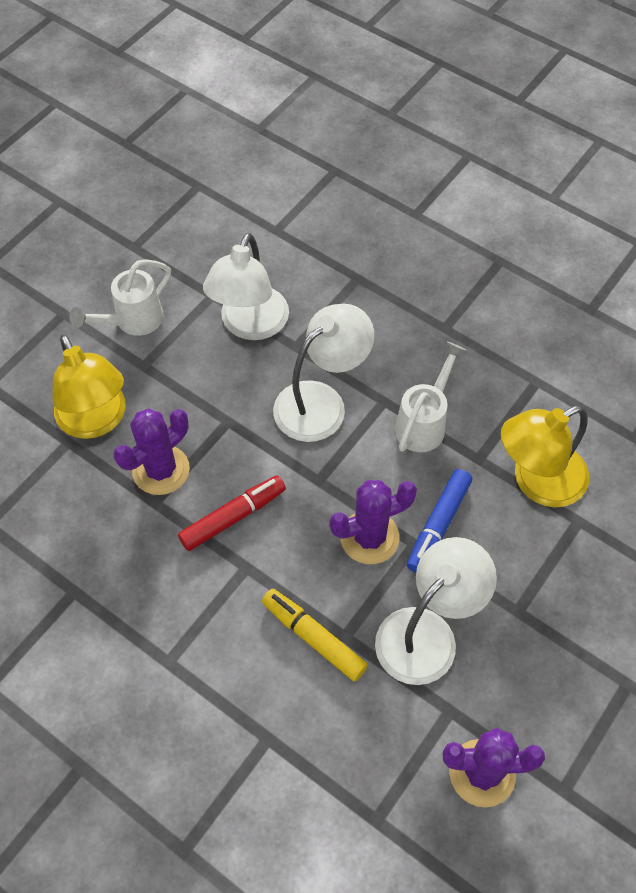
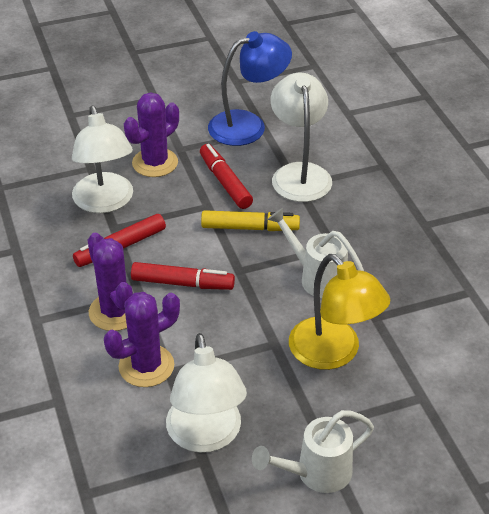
blue lamp: 0 -> 1
blue marker: 1 -> 0
red marker: 1 -> 3
yellow lamp: 2 -> 1

